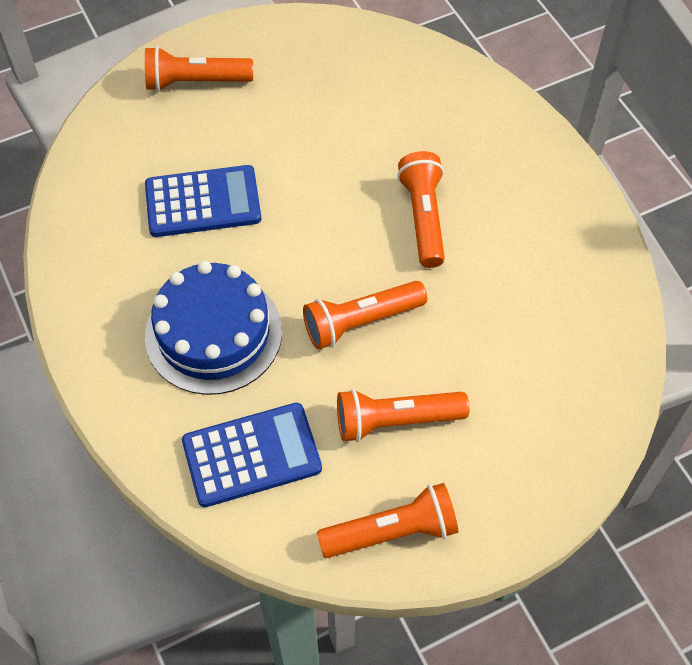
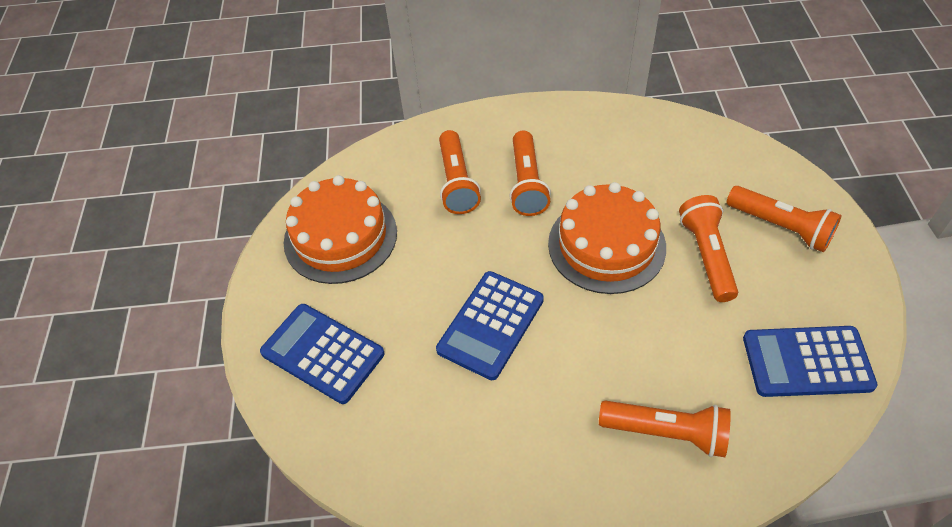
blue cake: 1 -> 0
blue calculator: 2 -> 3
orange cake: 0 -> 2

